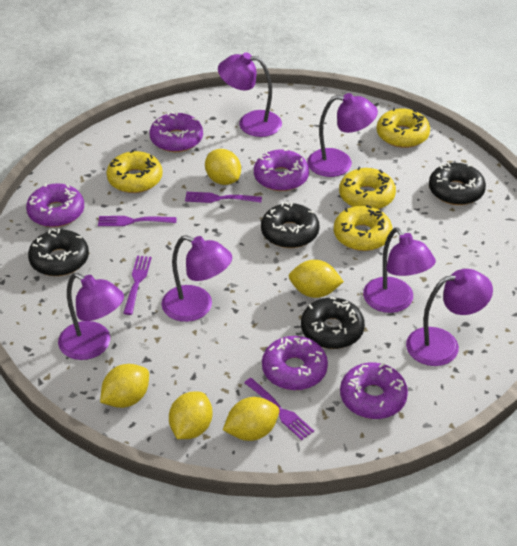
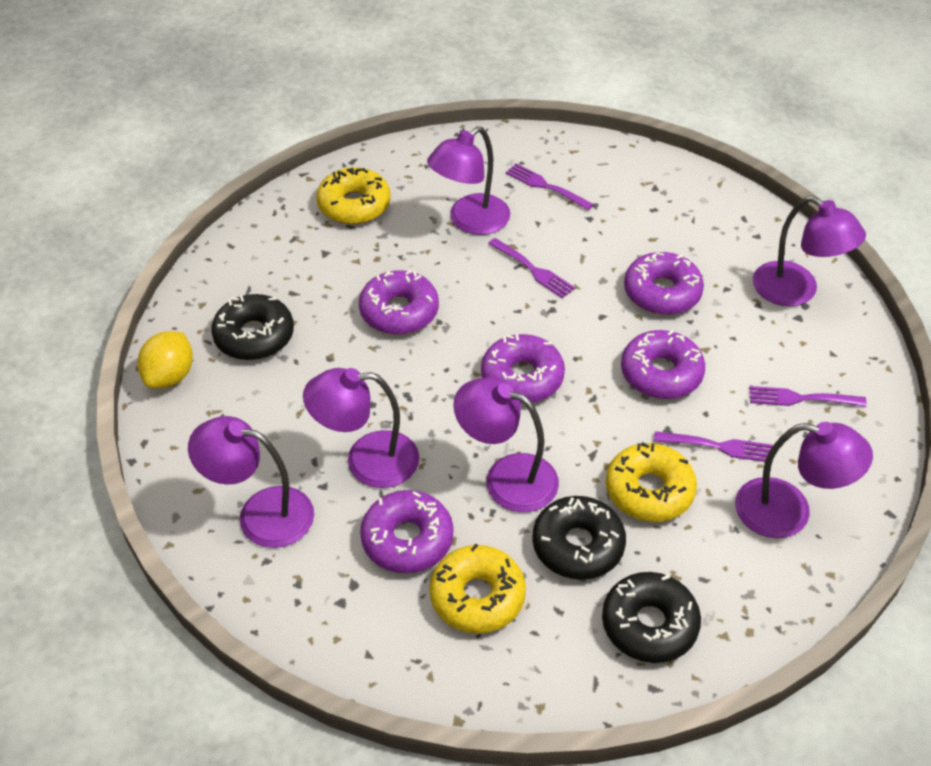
black donut: 4 -> 3
yellow donut: 4 -> 3
yellow lemon: 5 -> 1

